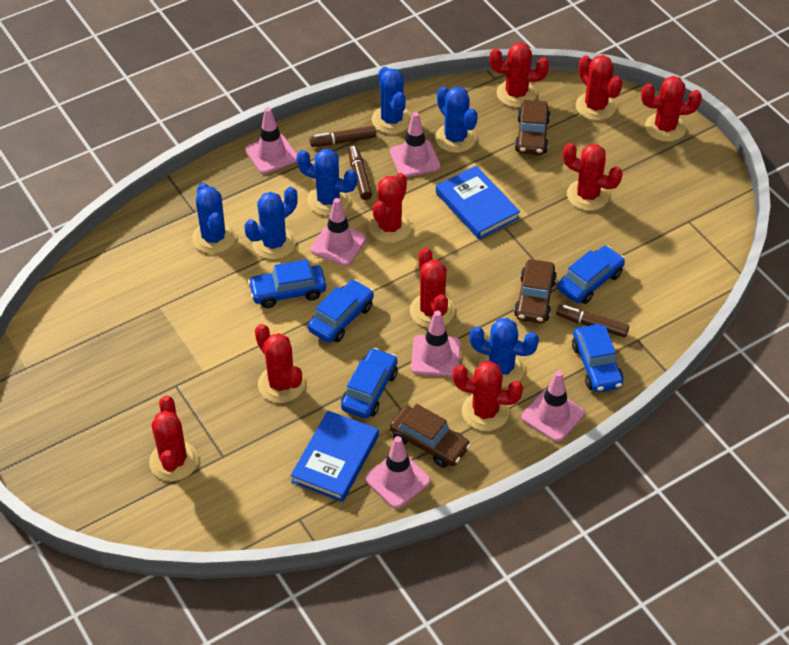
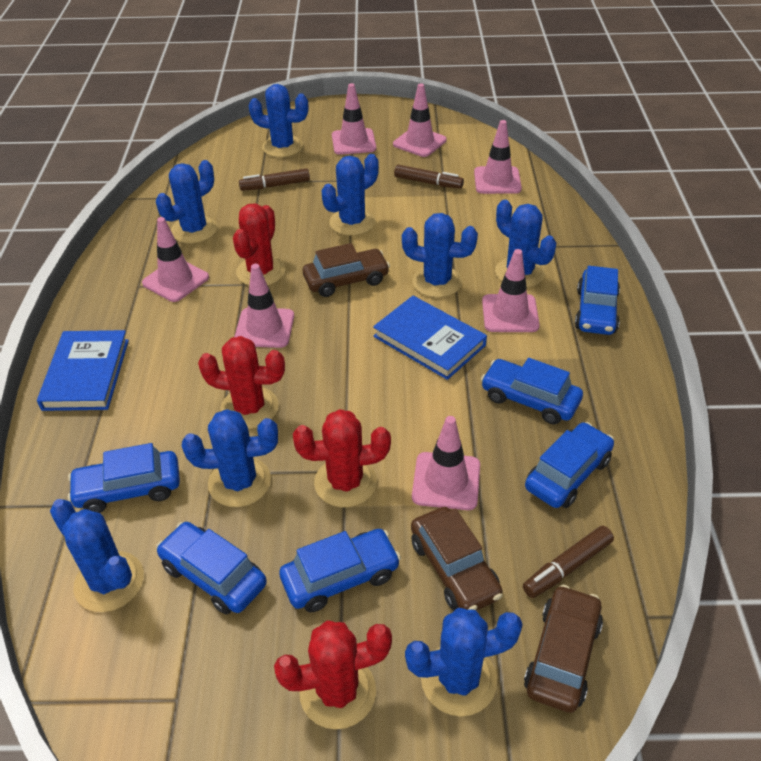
blue cactus: 6 -> 8
blue car: 5 -> 6
pink traffic cone: 6 -> 7
red cactus: 9 -> 4

